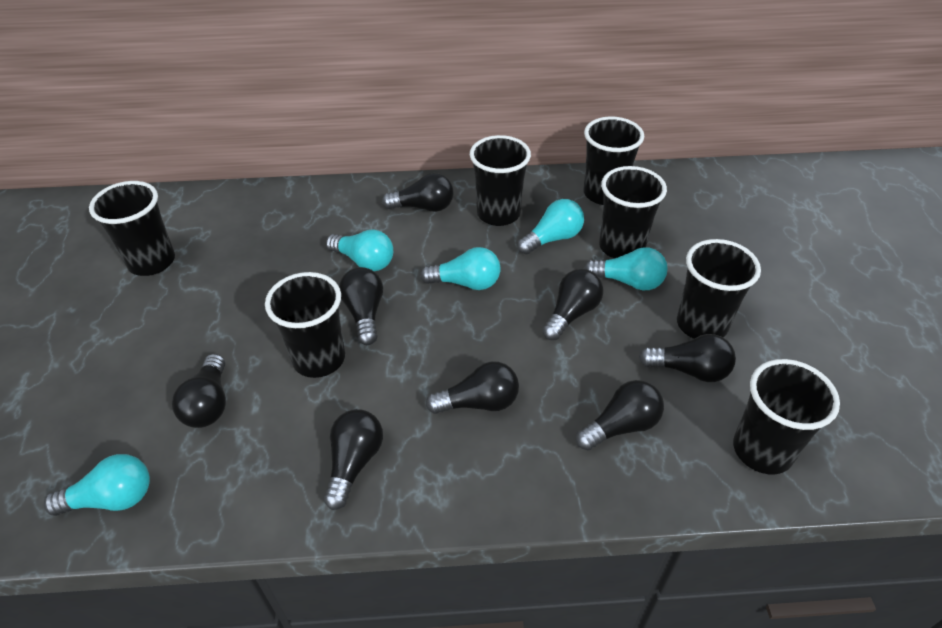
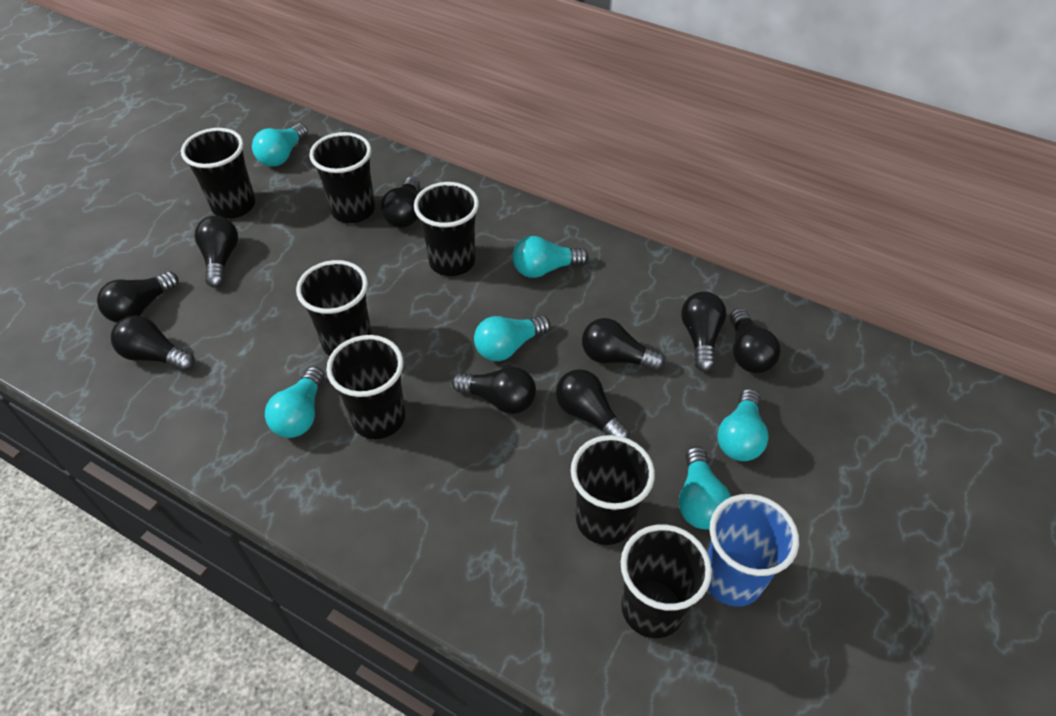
black light bulb: 8 -> 9
blue cup: 0 -> 1
turquoise light bulb: 5 -> 6

